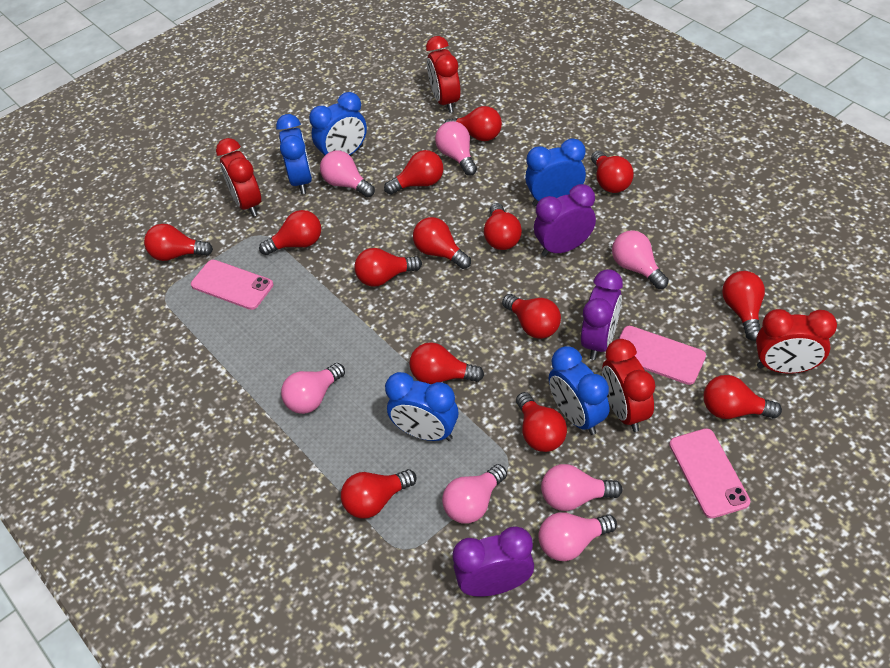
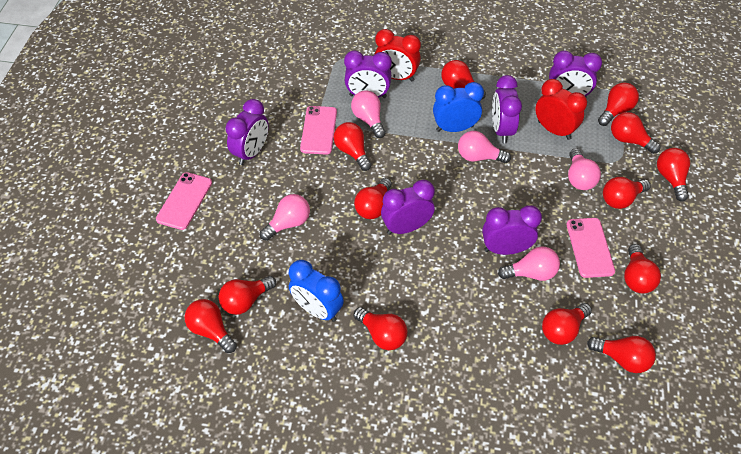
blue clock: 5 -> 2
pink light bulb: 7 -> 5
purple clock: 3 -> 6
red clock: 4 -> 2
red light bulb: 14 -> 13

